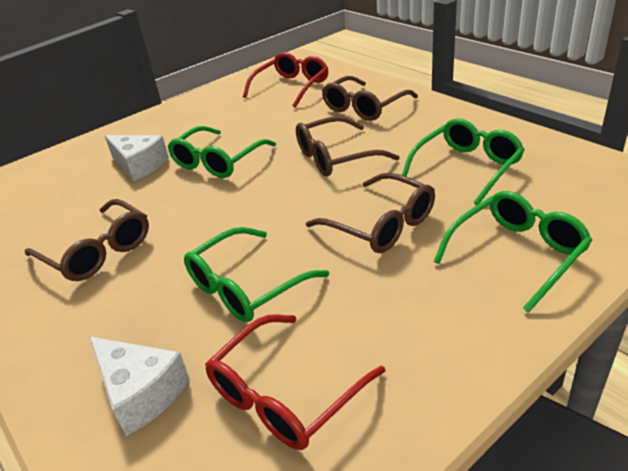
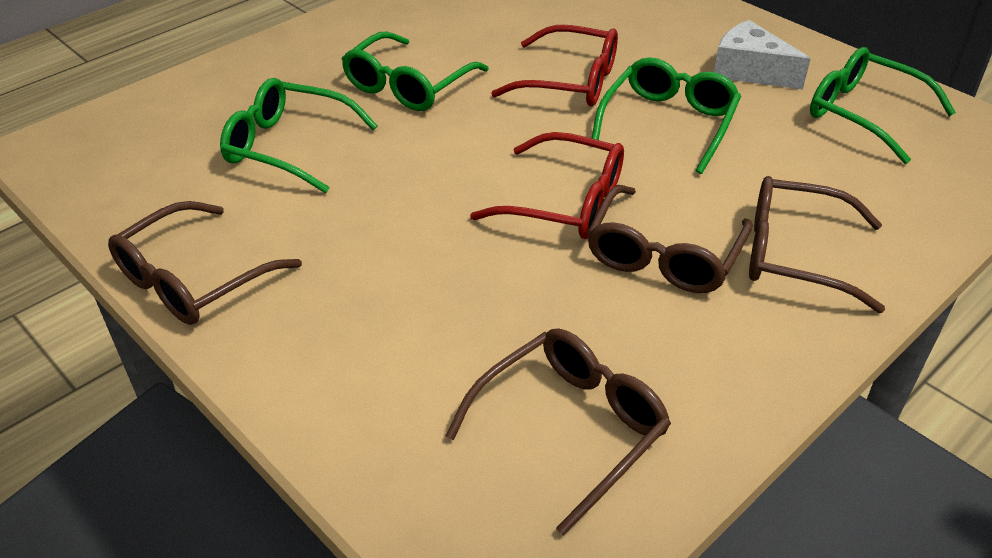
white cheese: 2 -> 1

